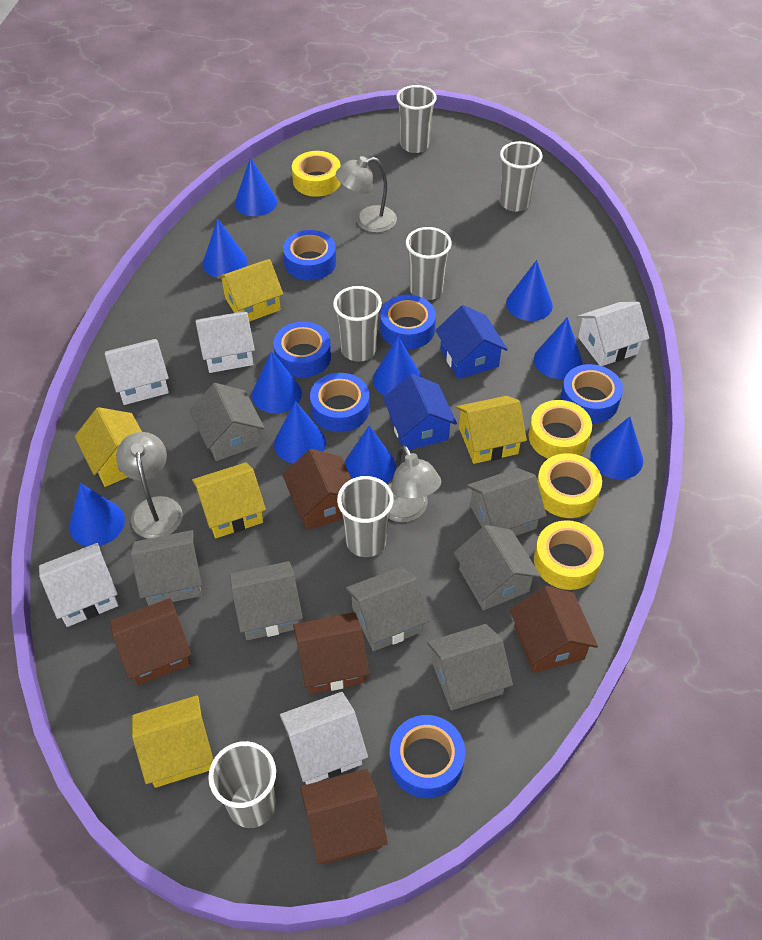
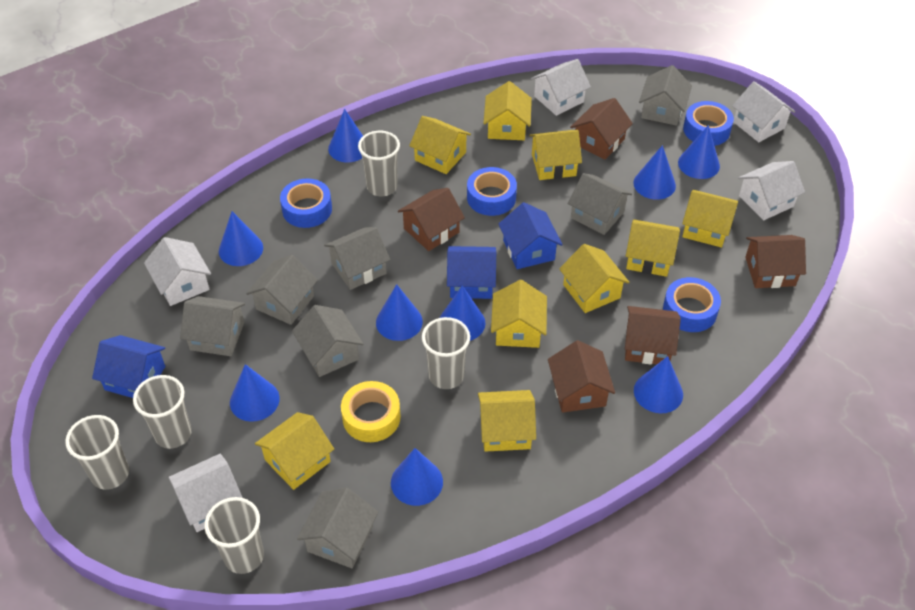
blue cone: 10 -> 9
blue house: 2 -> 3
blue tape: 6 -> 4
grey cup: 6 -> 5
grey lamp: 3 -> 0
yellow house: 5 -> 9
yellow tape: 4 -> 1

